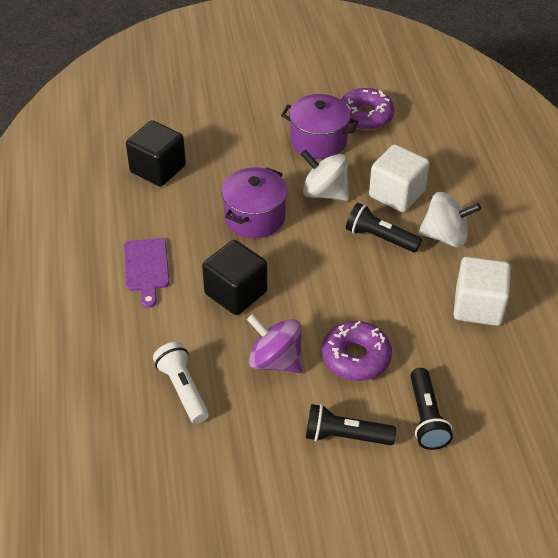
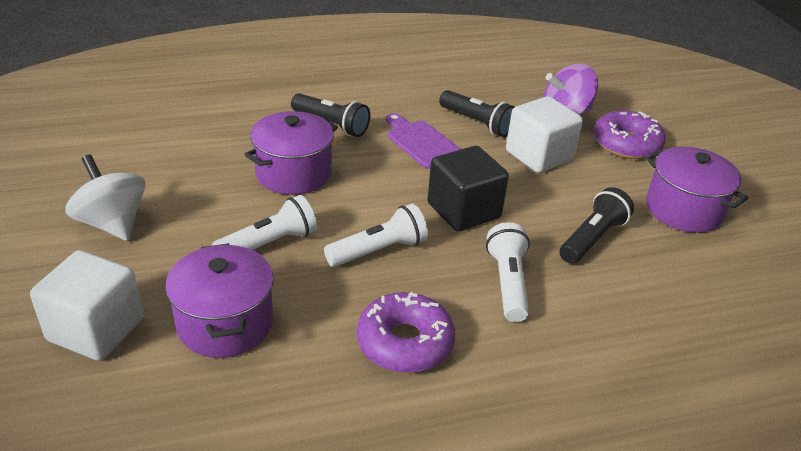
black cube: 2 -> 1
purple pot: 2 -> 3
white flashlight: 1 -> 3
white spinning top: 2 -> 1

